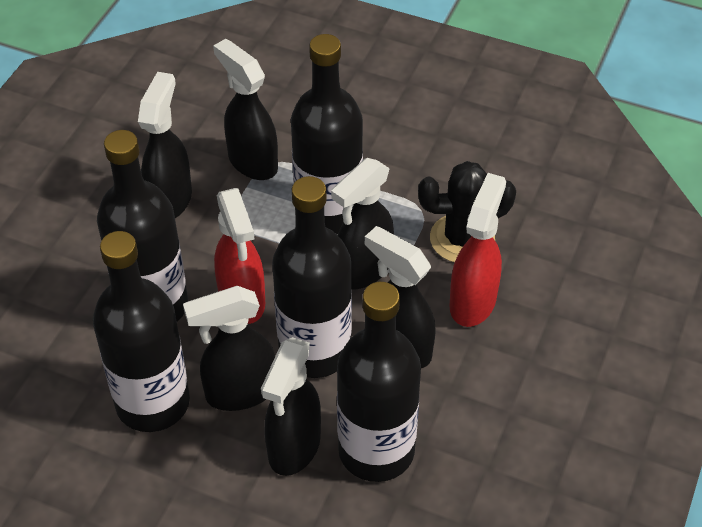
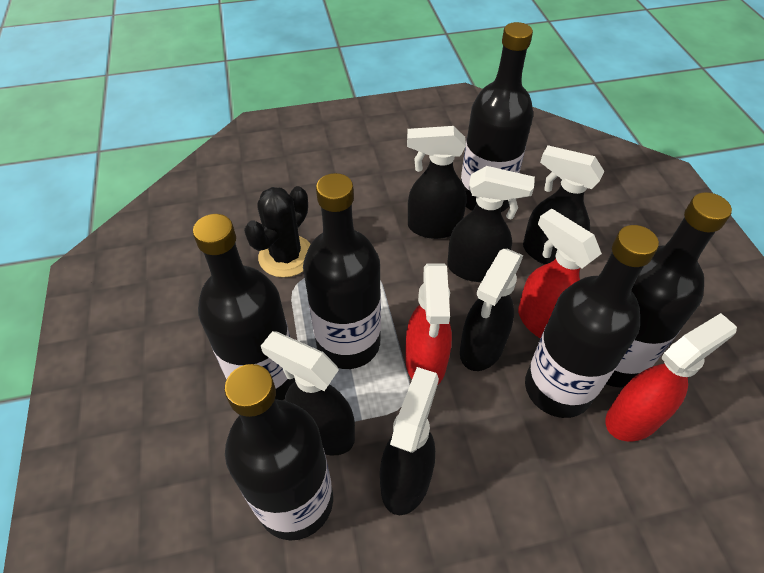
black bottle: 5 -> 6
red spray bottle: 2 -> 3

